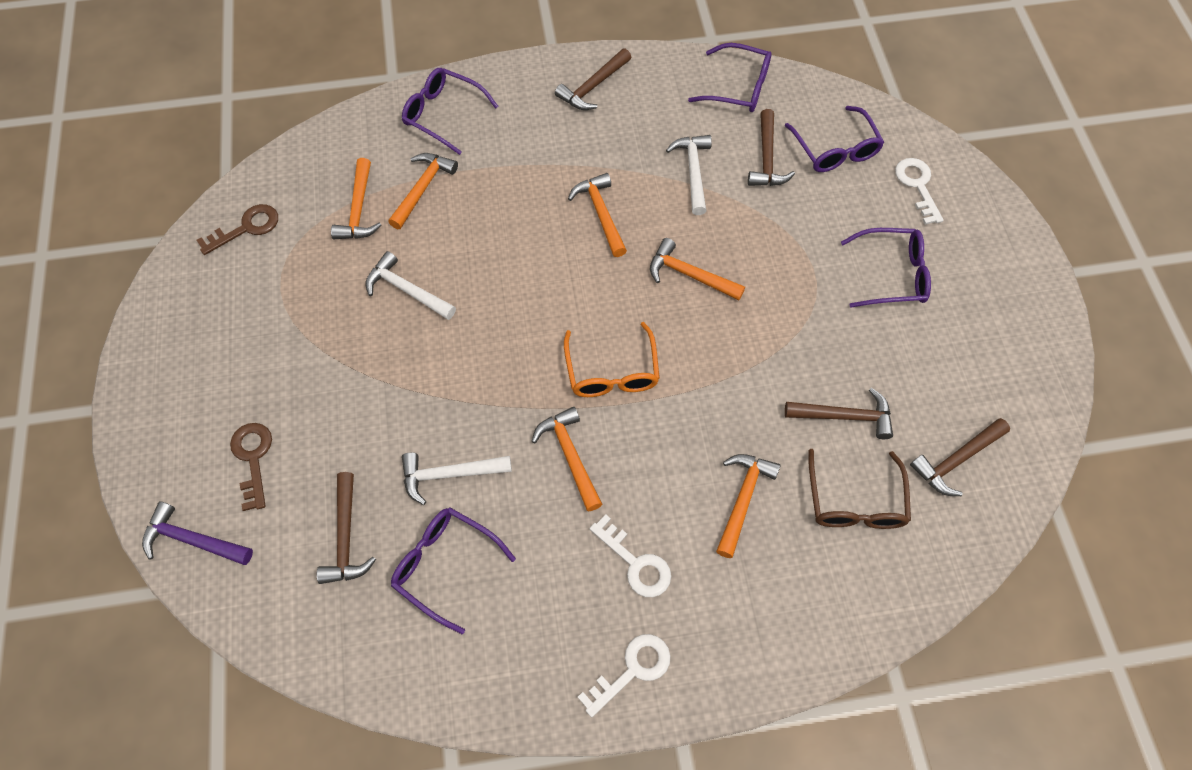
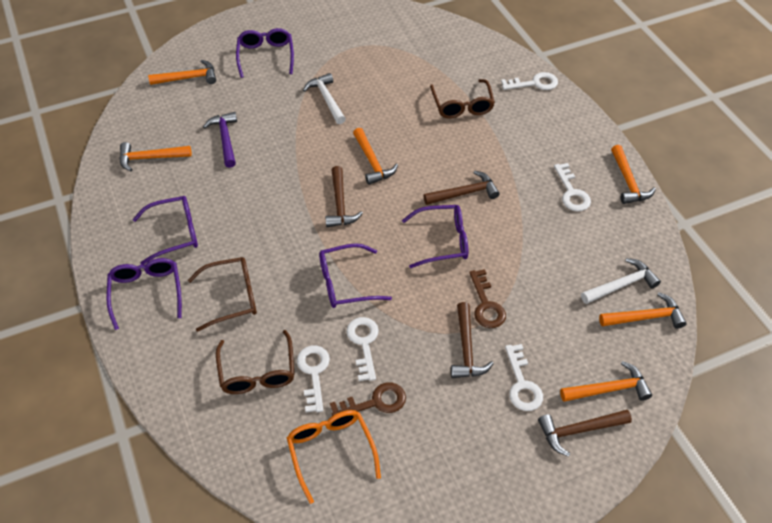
brown glasses: 1 -> 3
brown hammer: 5 -> 4
white hammer: 3 -> 2
white key: 3 -> 5

